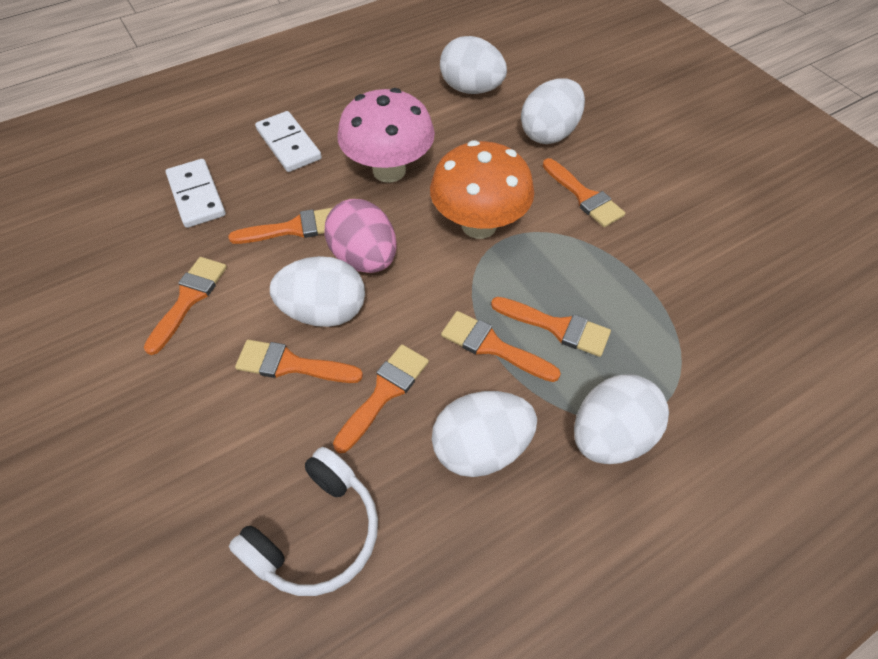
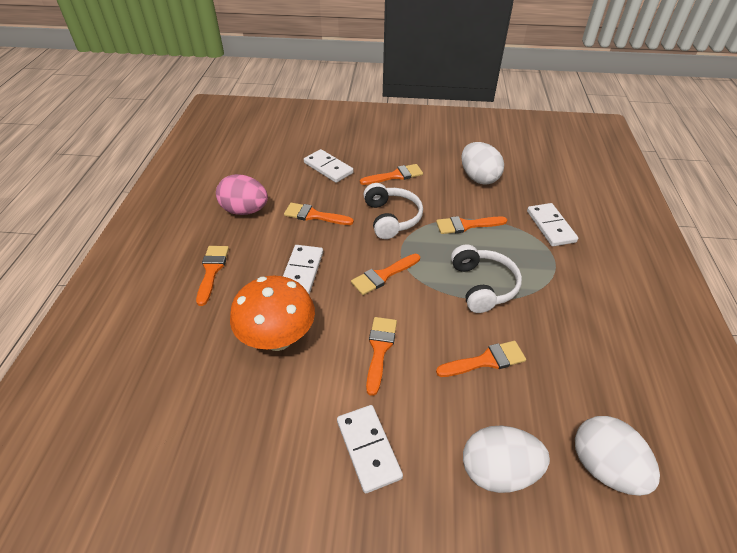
pink mushroom: 1 -> 0
white domino: 2 -> 4
white egg: 5 -> 3
white headphones: 1 -> 2

